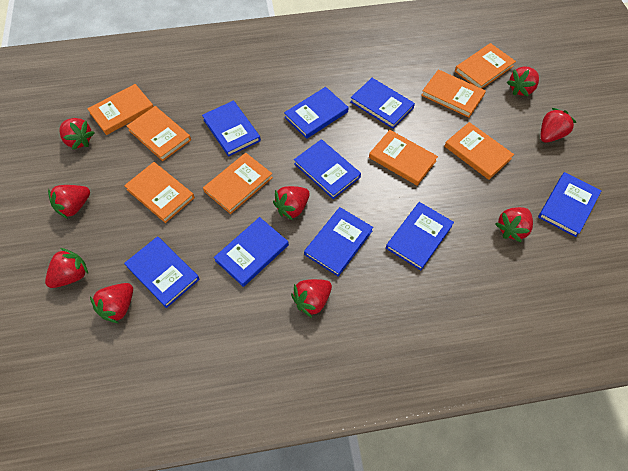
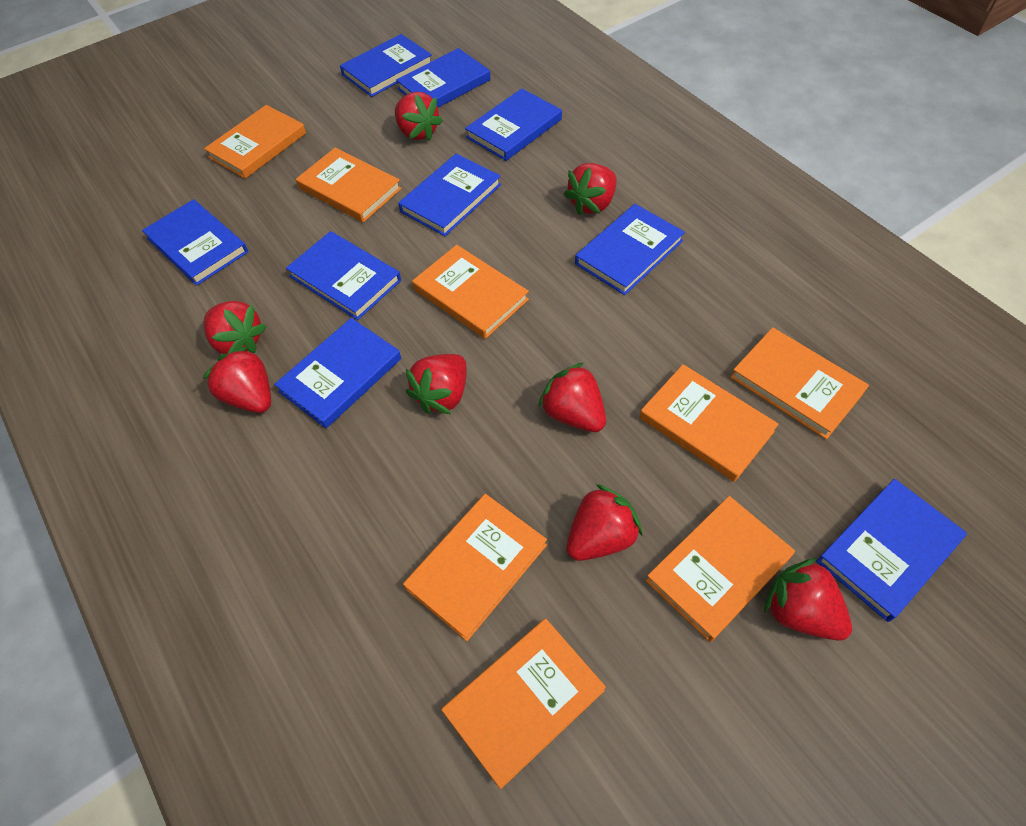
red strawberry: 9 -> 8

